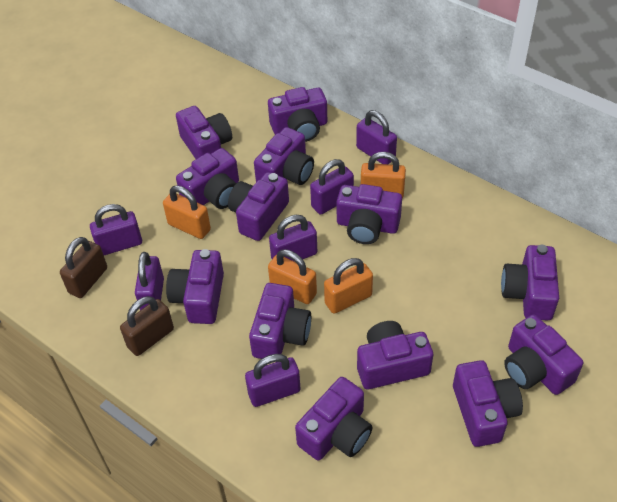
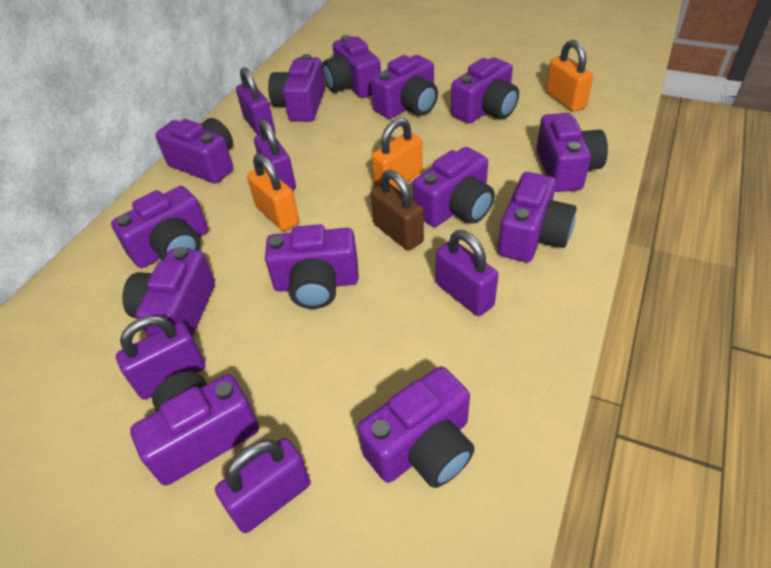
brown padlock: 2 -> 1
orange padlock: 4 -> 3
purple padlock: 6 -> 5

